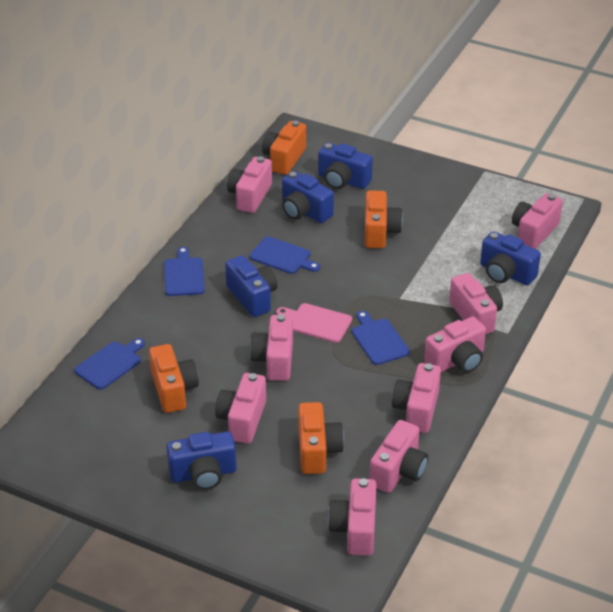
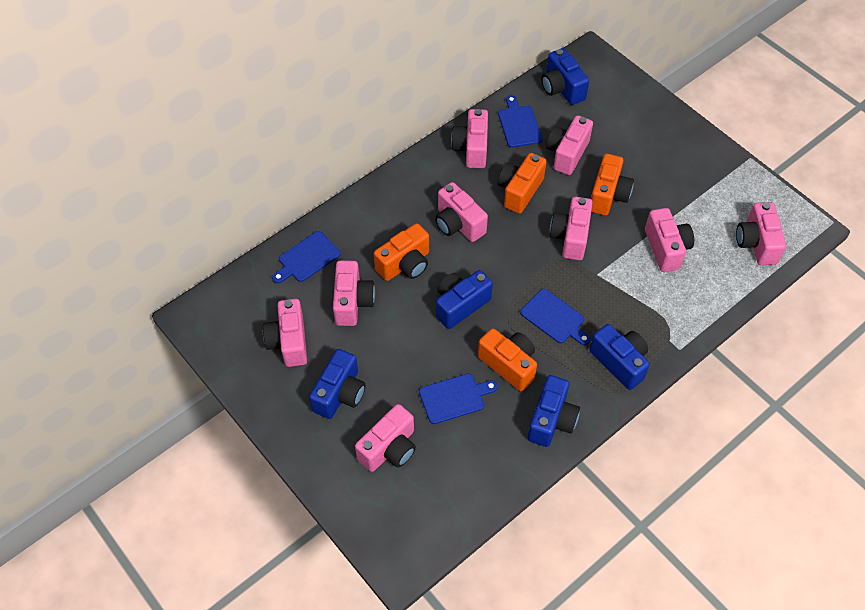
pink cutting board: 1 -> 0

